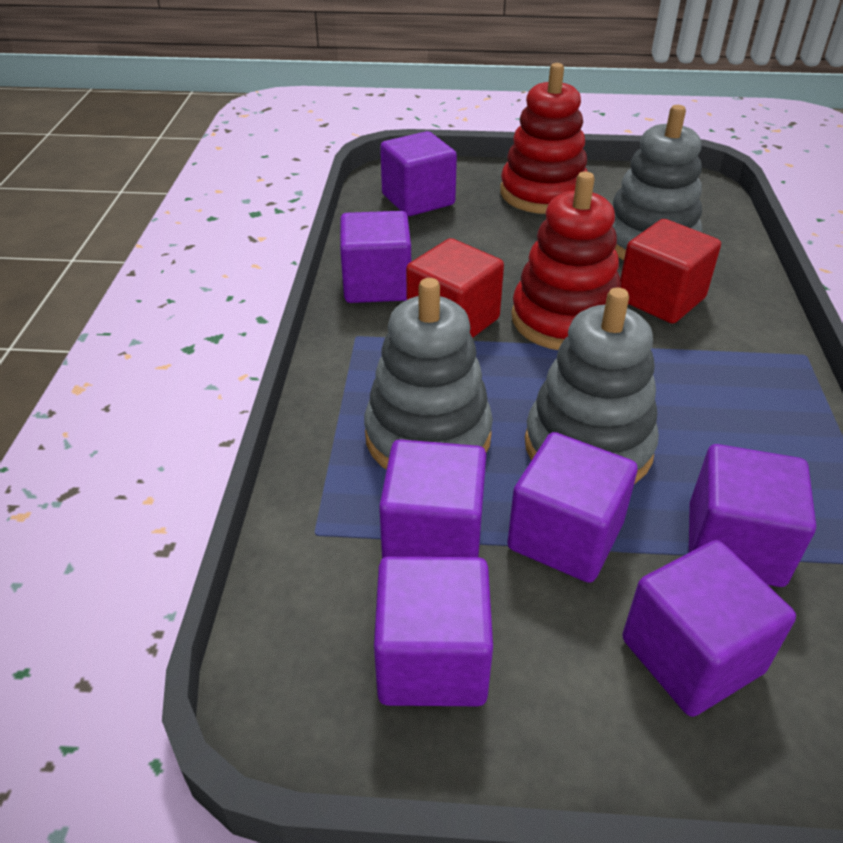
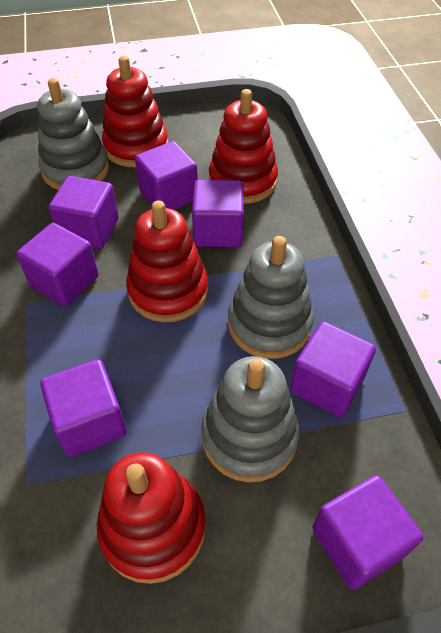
red cube: 2 -> 0
red stacking toy: 2 -> 4

